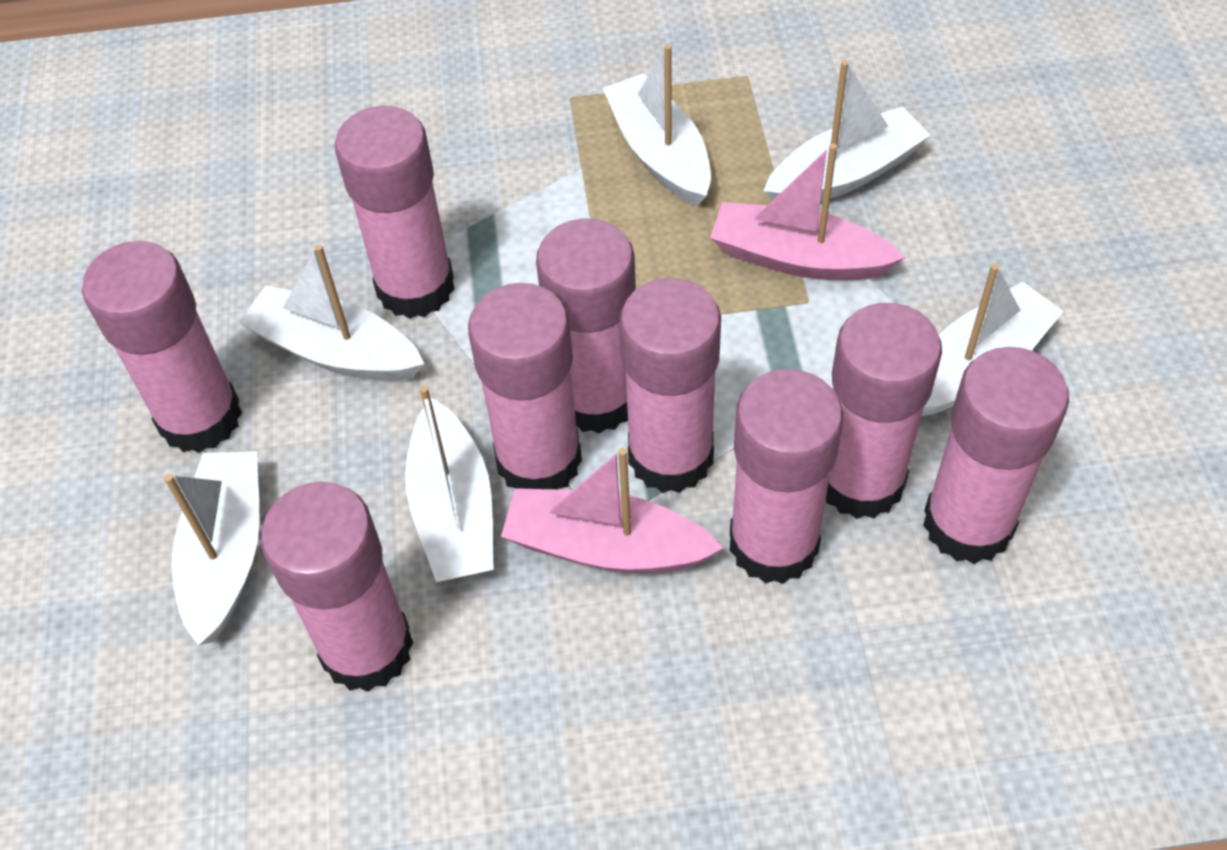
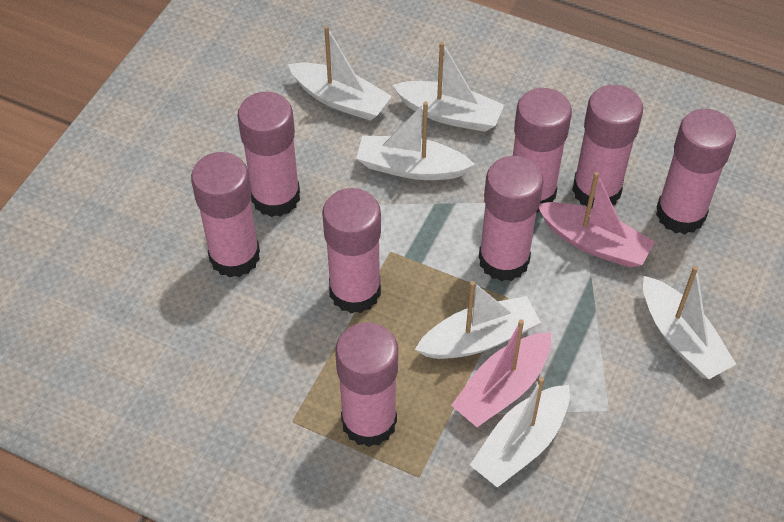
pink glue stick: 9 -> 8

